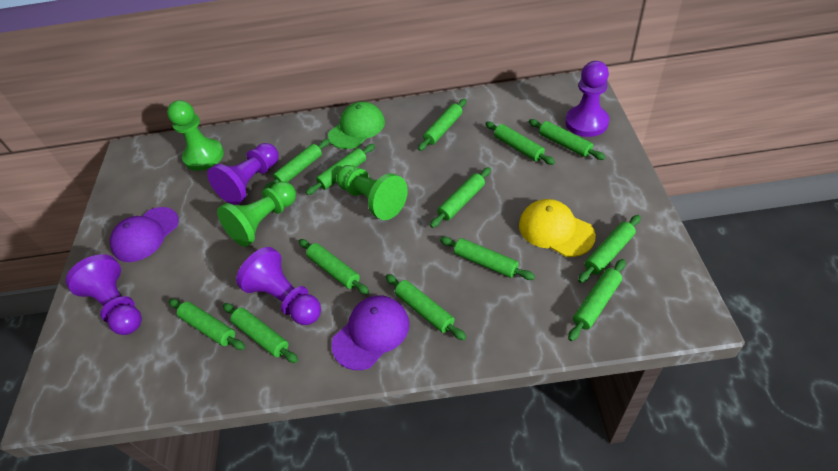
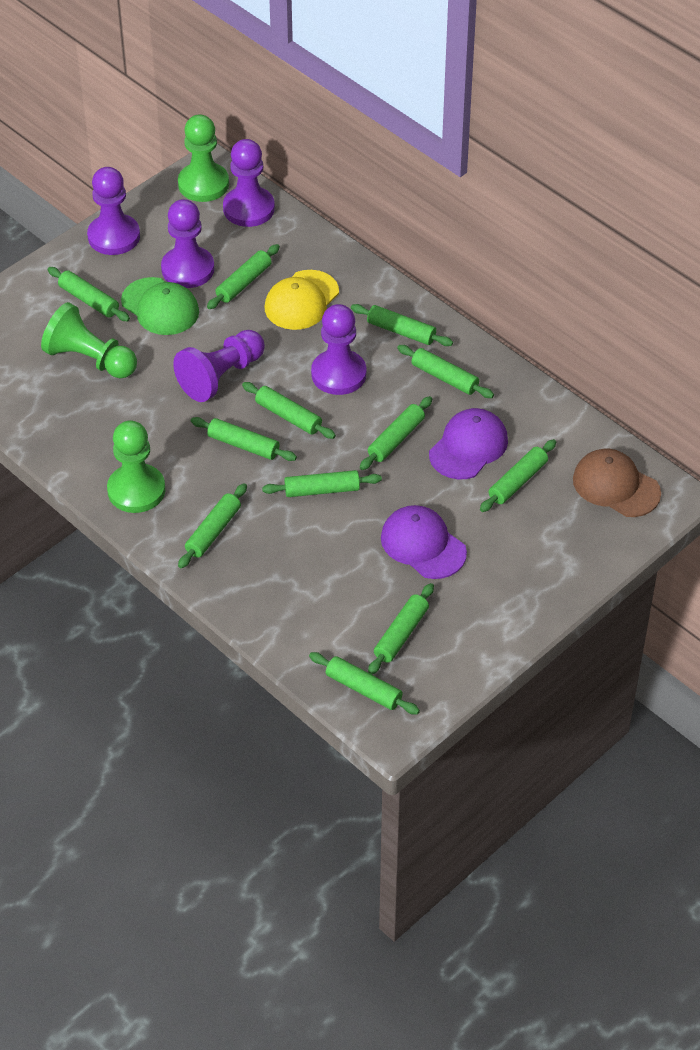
brown cap: 0 -> 1
green rolling pin: 13 -> 12
purple pawn: 4 -> 5

